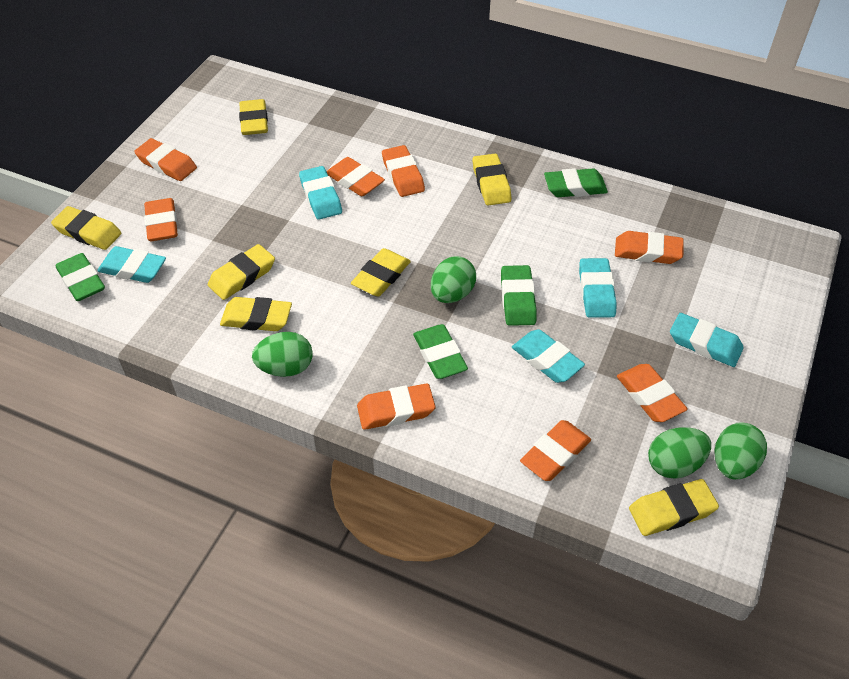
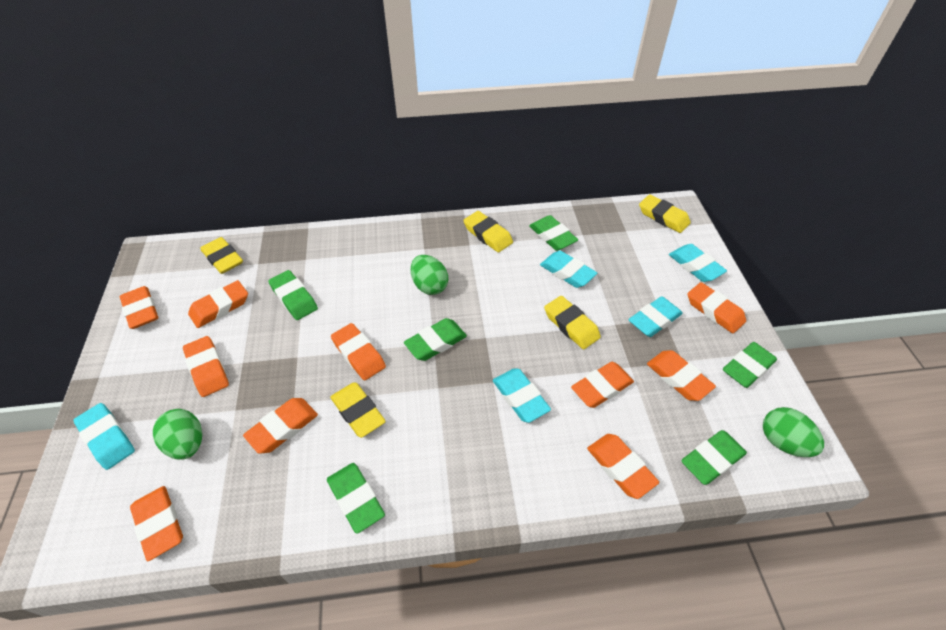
green egg: 4 -> 3
green eraser: 4 -> 6
orange eraser: 8 -> 10
yellow eraser: 7 -> 5

